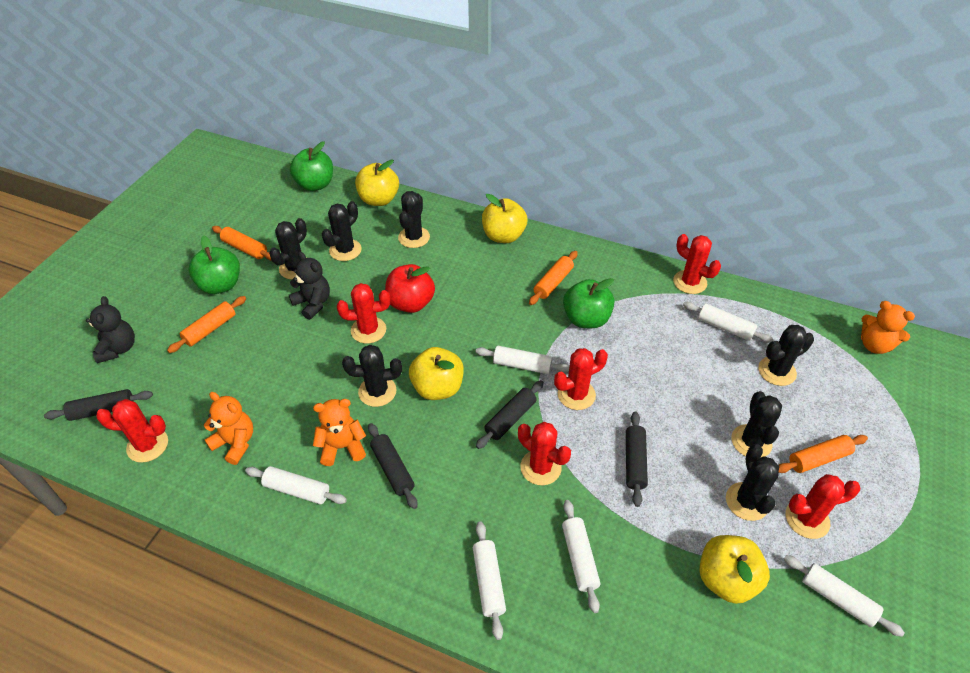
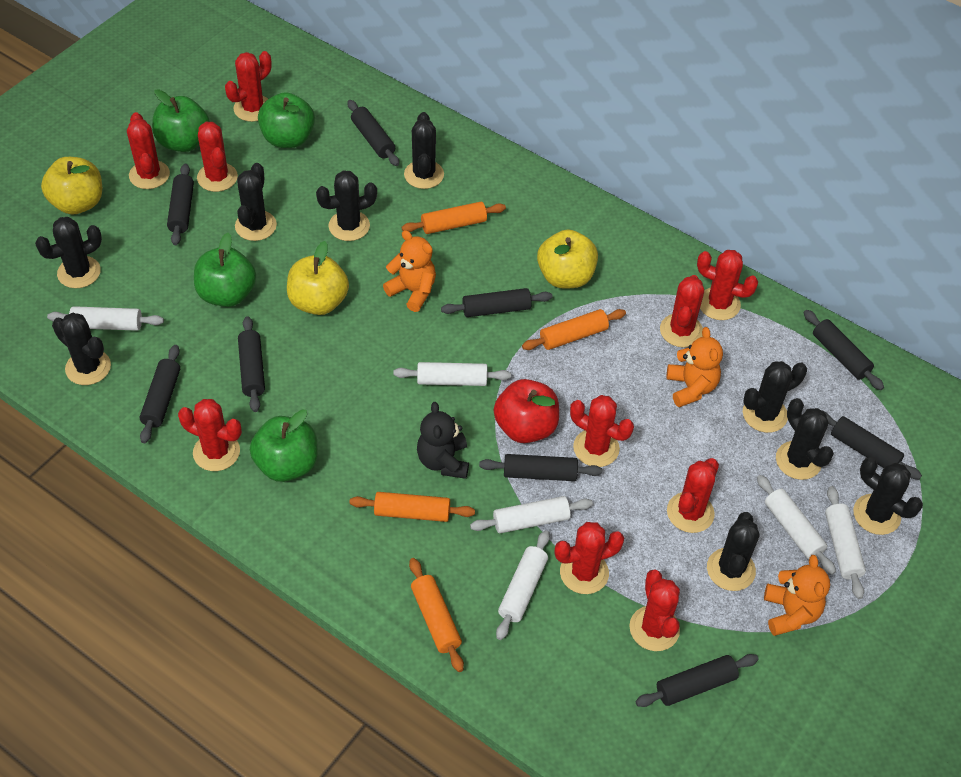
black cactus: 7 -> 9
black rolling pin: 4 -> 9
black teddy bear: 2 -> 1
green apple: 3 -> 4
red cactus: 6 -> 10
yellow apple: 4 -> 3

